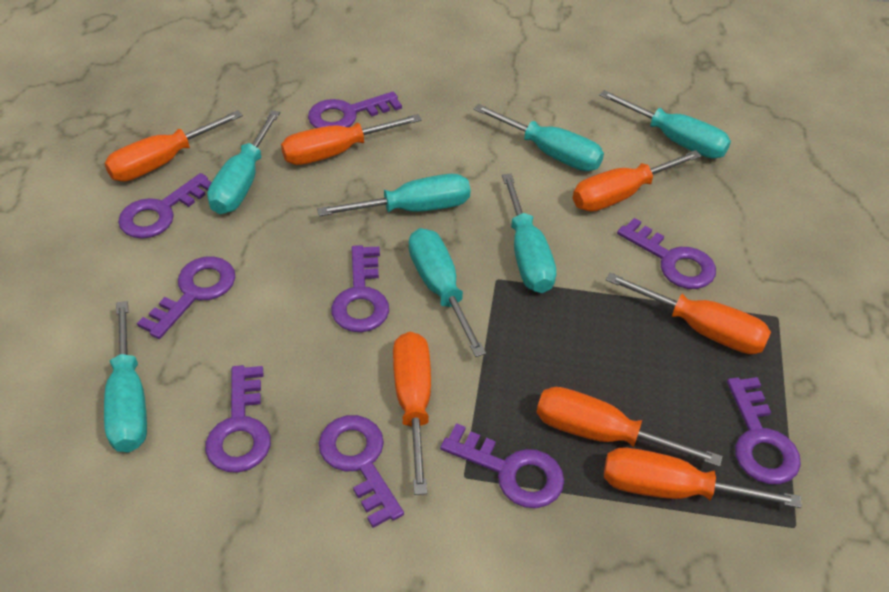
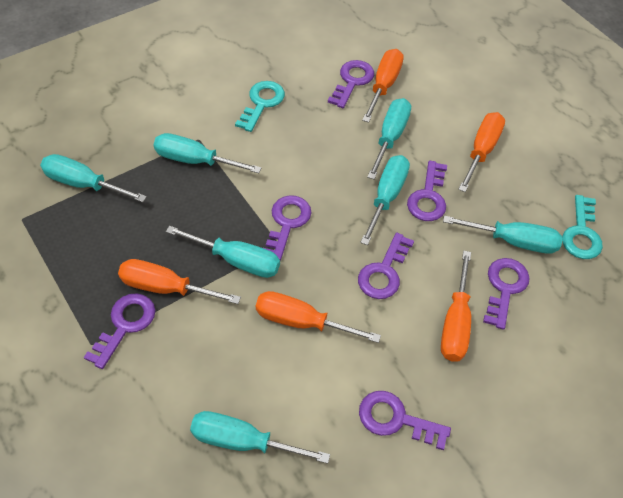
orange screwdriver: 7 -> 5
purple key: 9 -> 7
turquoise key: 0 -> 2

